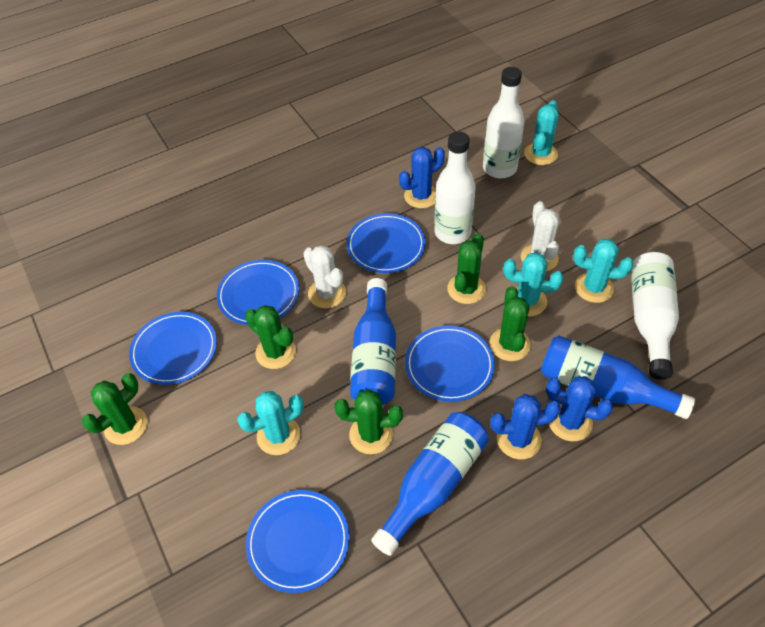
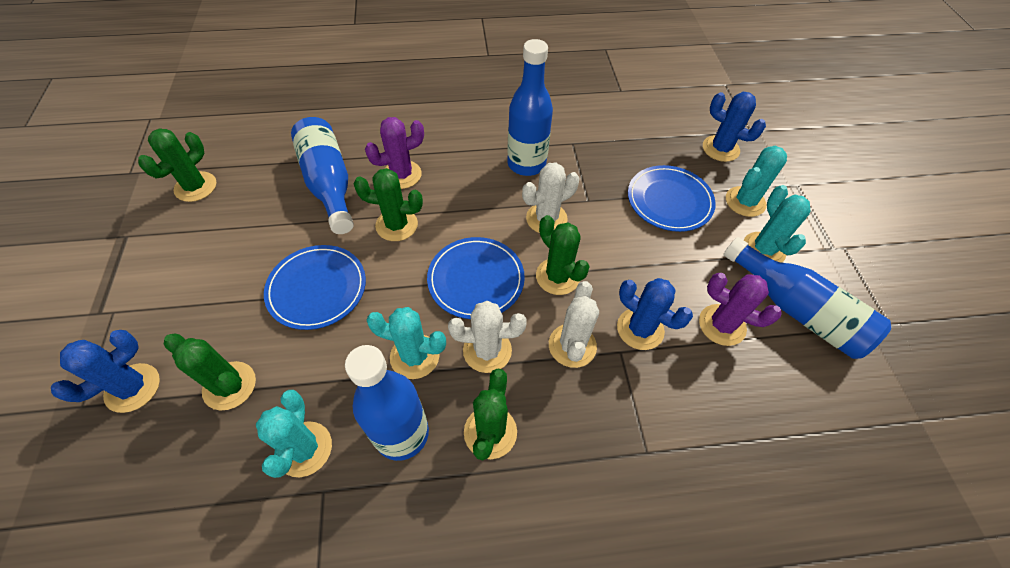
blue bottle: 3 -> 4
blue plate: 5 -> 3
purple cactus: 0 -> 2
white bottle: 3 -> 0
white cactus: 2 -> 3

